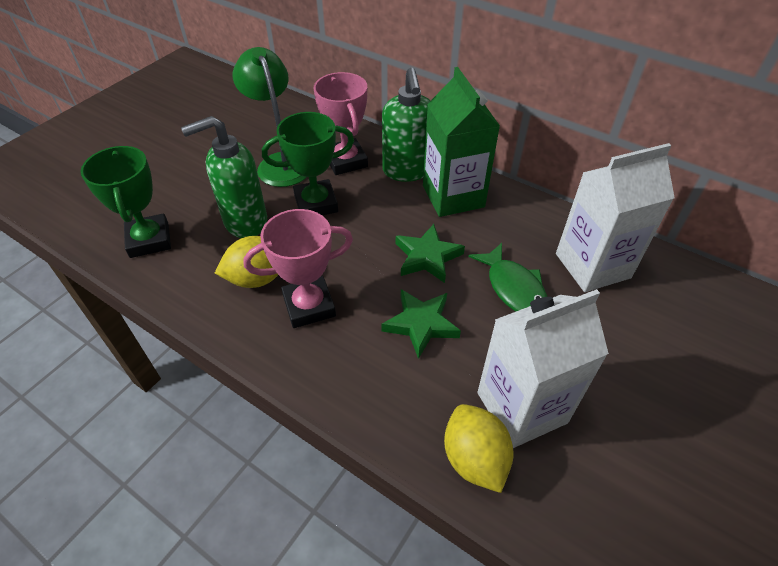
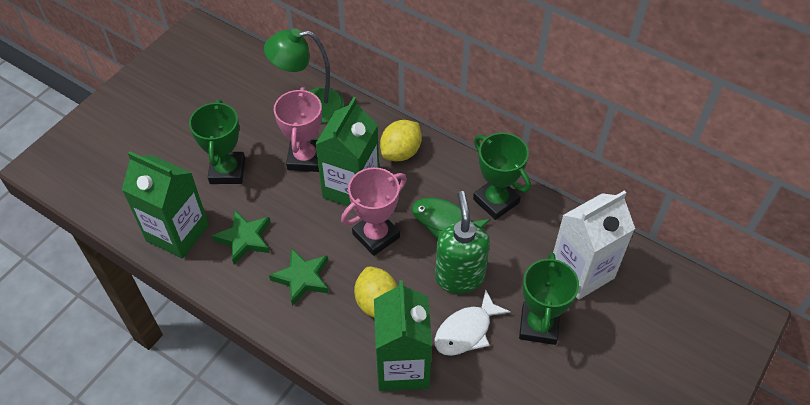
green carton: 1 -> 3
green soap dispenser: 2 -> 1
green trophy: 2 -> 3
white carton: 2 -> 1
white fish: 0 -> 1

